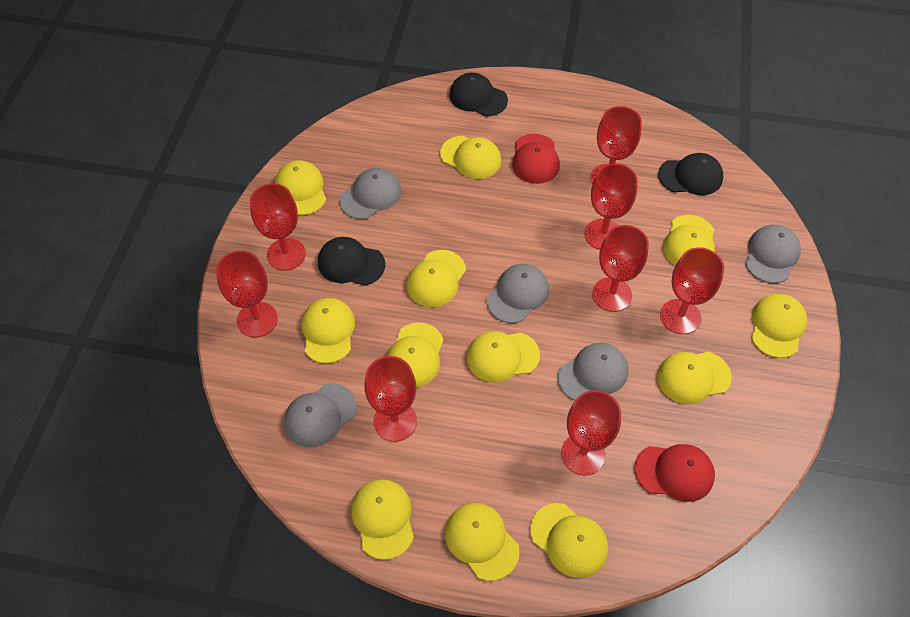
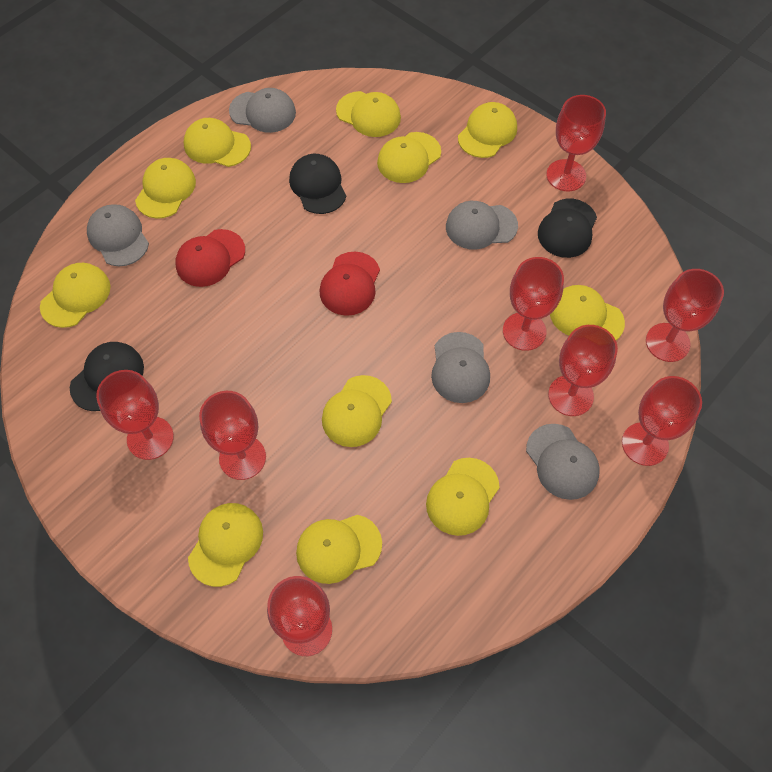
yellow cap: 12 -> 11

